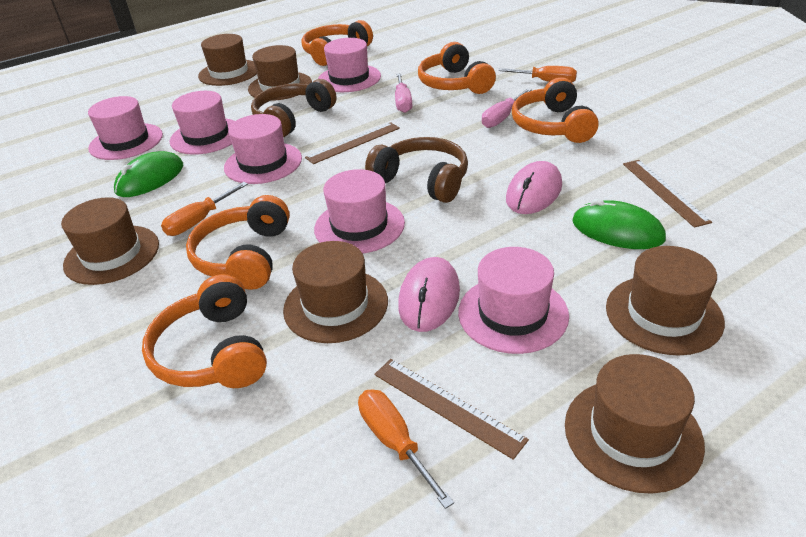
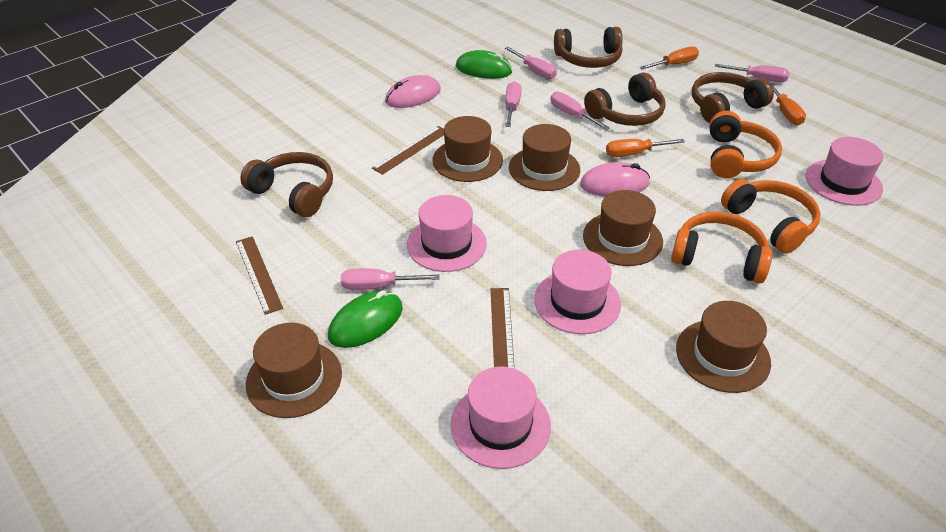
brown hat: 6 -> 5
brown headphones: 2 -> 4
orange headphones: 5 -> 3
pink hat: 6 -> 4
pink screwdriver: 2 -> 5

